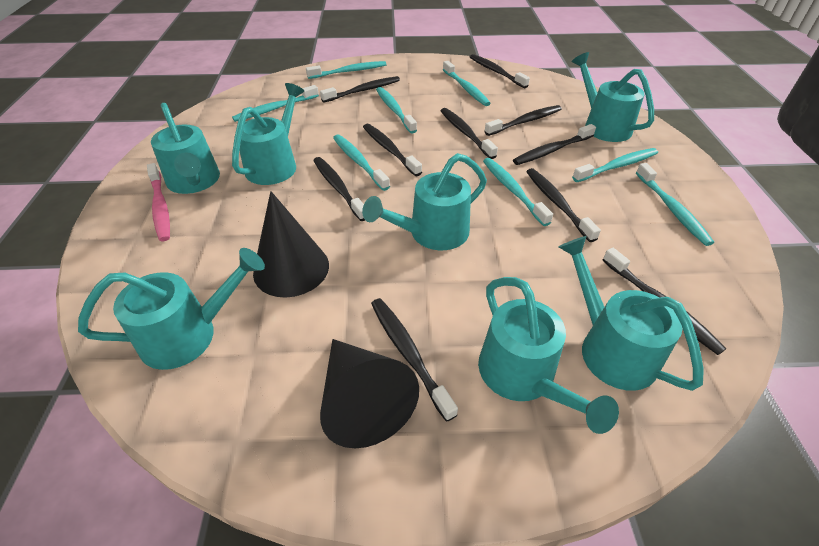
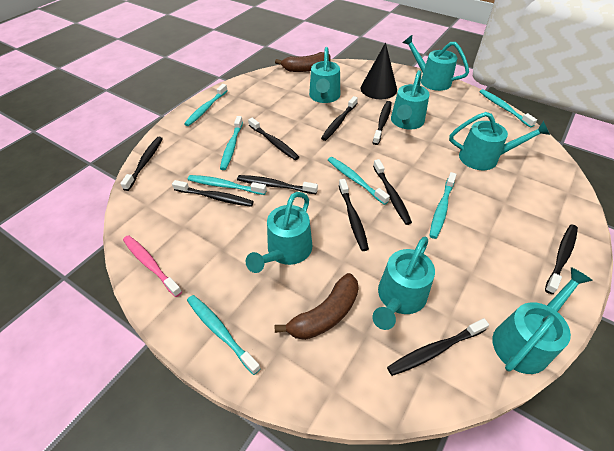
black cone: 2 -> 1
brown banana: 0 -> 2
turquoise toothbrush: 8 -> 7

